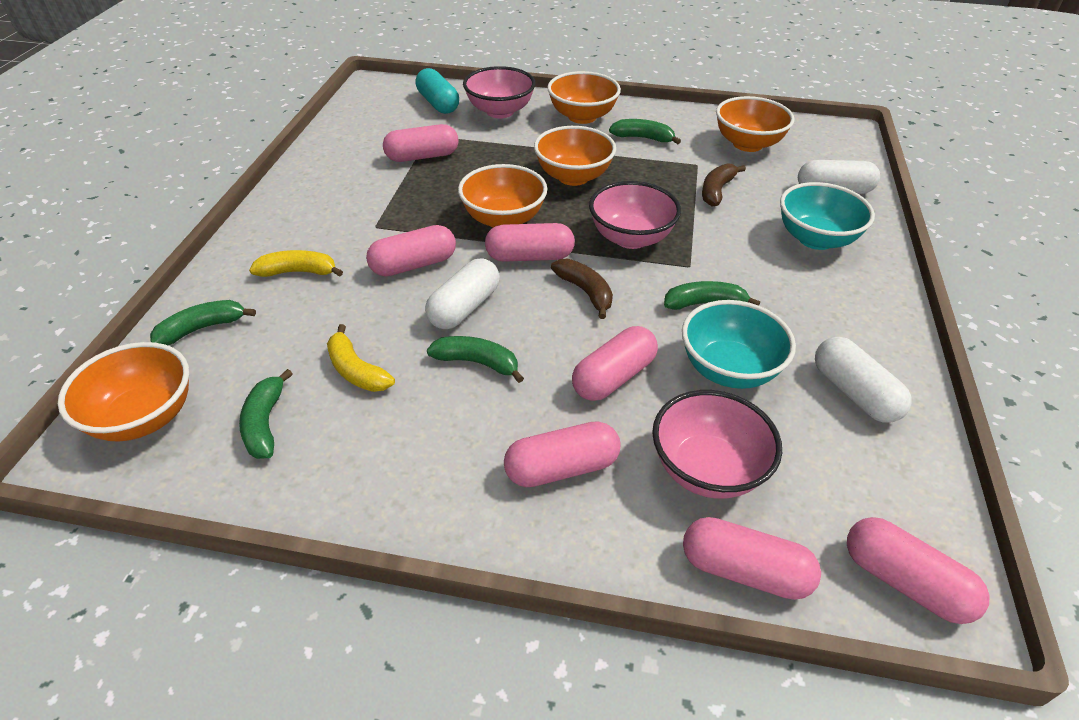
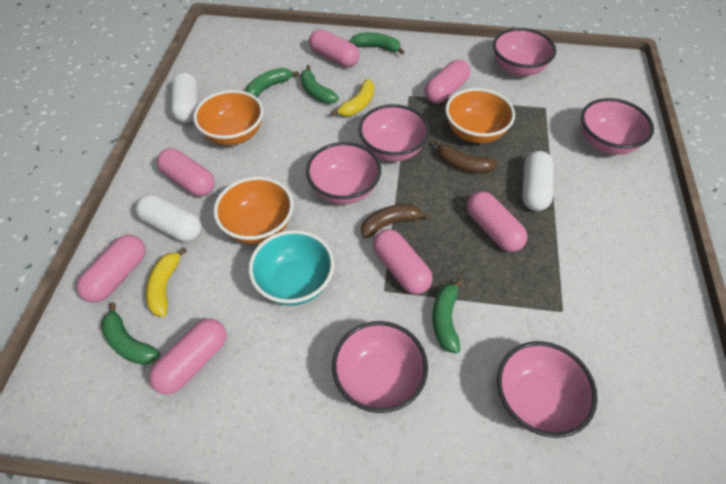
orange bowl: 5 -> 3
pink bowl: 3 -> 6
turquoise bowl: 2 -> 1
turquoise capsule: 1 -> 0

